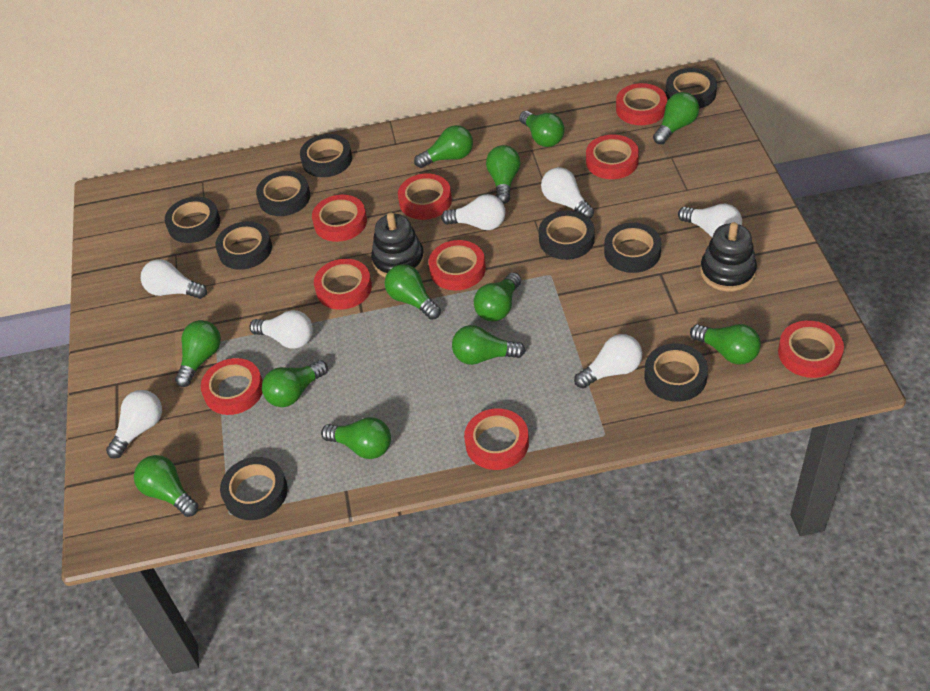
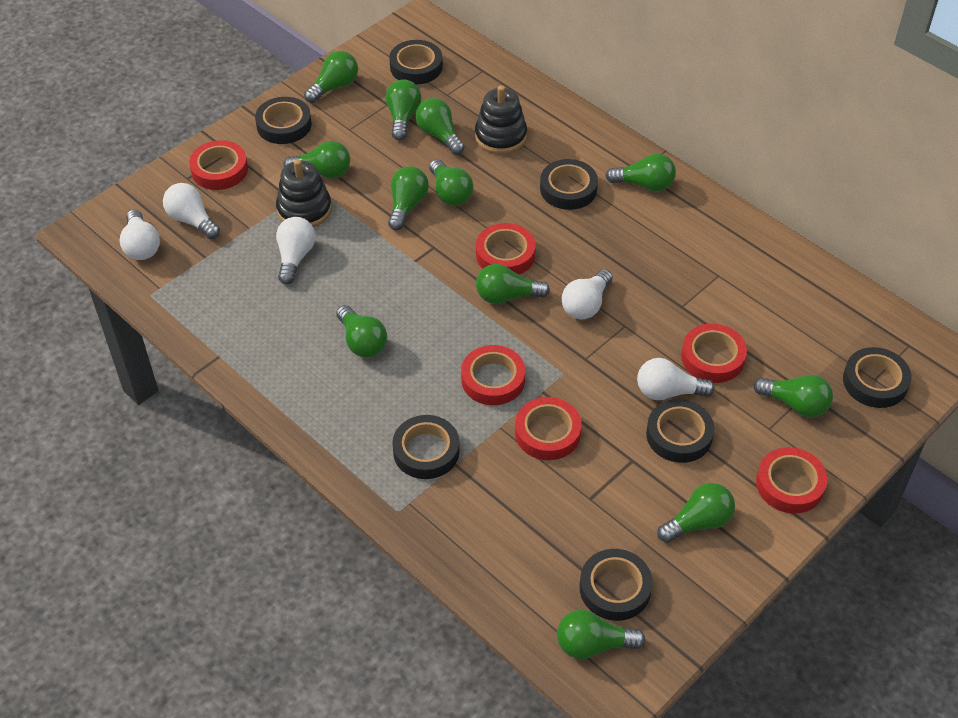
black tape: 9 -> 7
red tape: 9 -> 6
white light bulb: 7 -> 5

